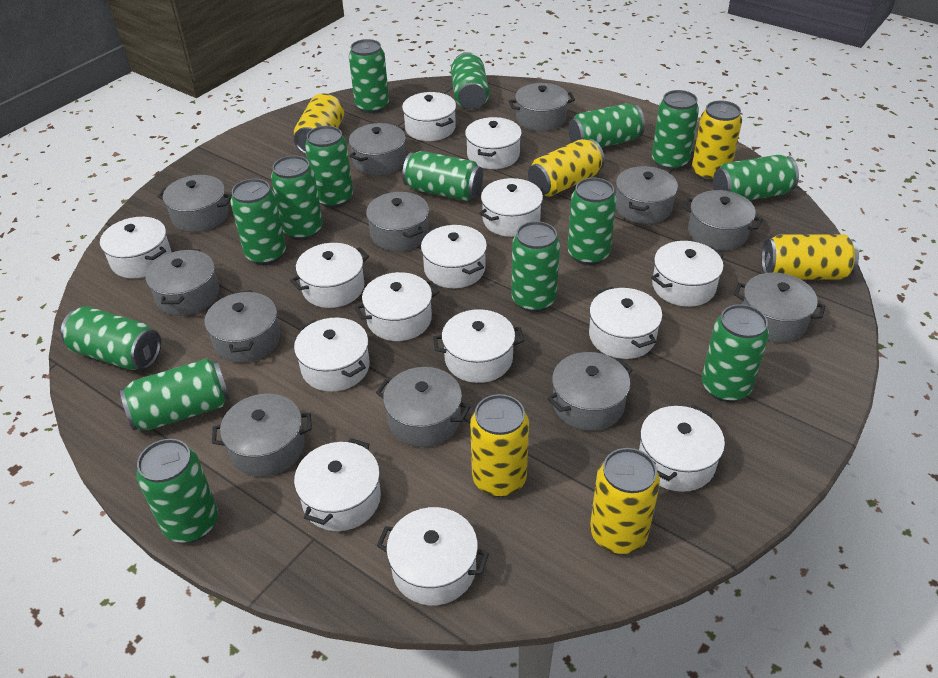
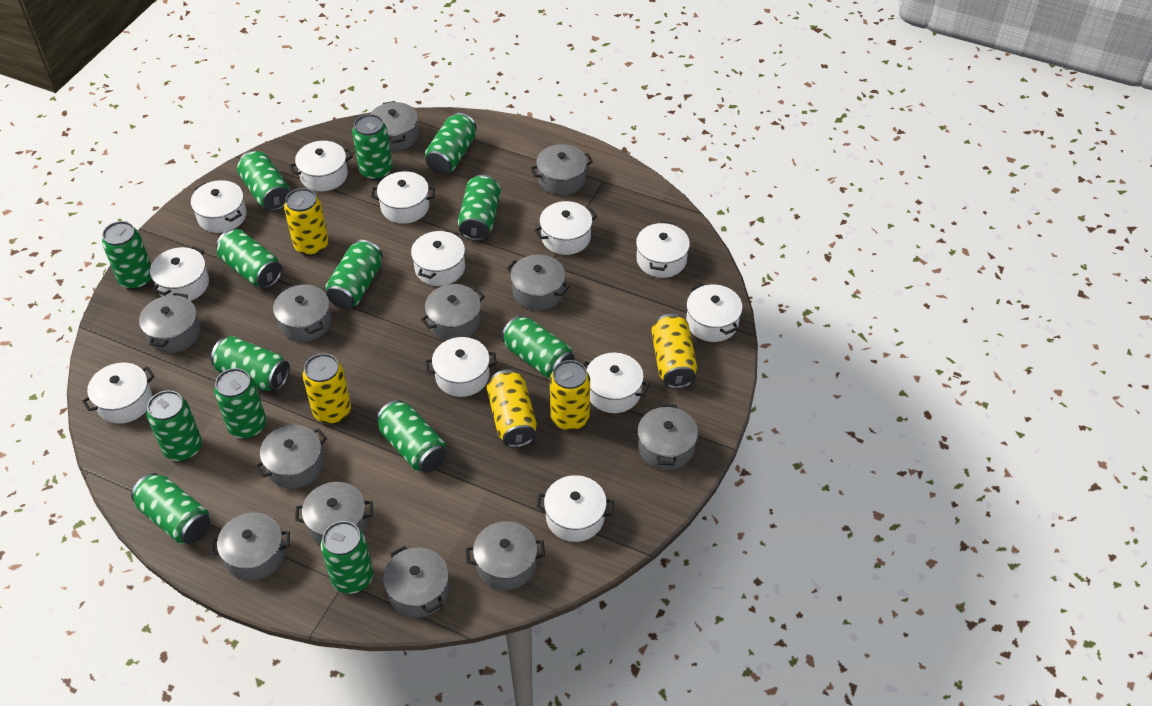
green can: 15 -> 14
white pot: 14 -> 12
yellow can: 6 -> 5

